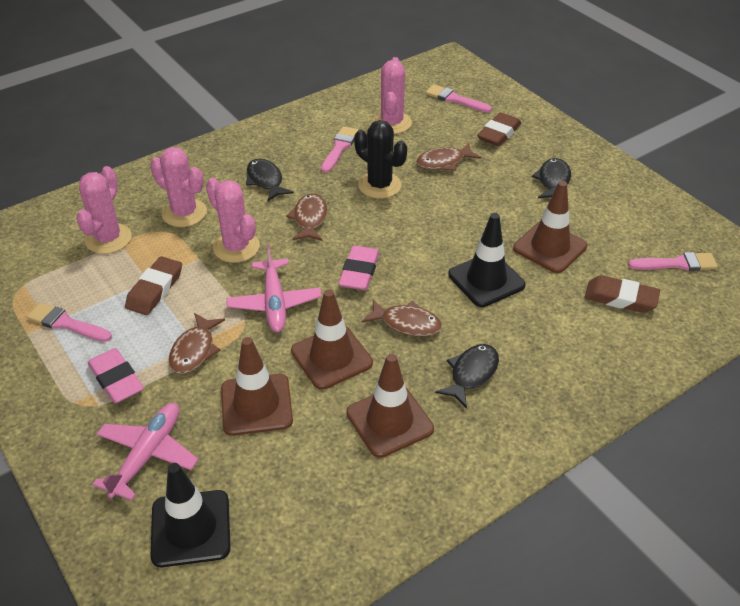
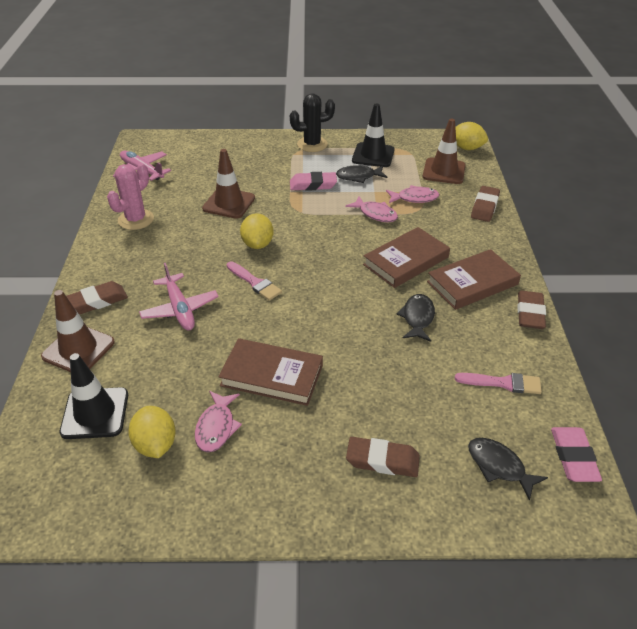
brown book: 0 -> 3
brown eraser: 3 -> 4
brown fish: 4 -> 0
brown traffic cone: 4 -> 3
pink brush: 4 -> 2
pink cactus: 4 -> 1
pink fish: 0 -> 3
yellow lemon: 0 -> 3

